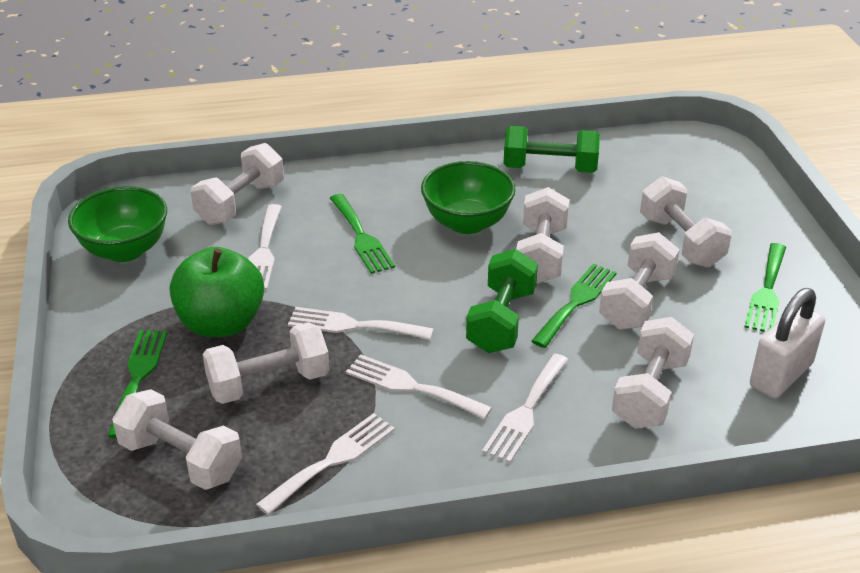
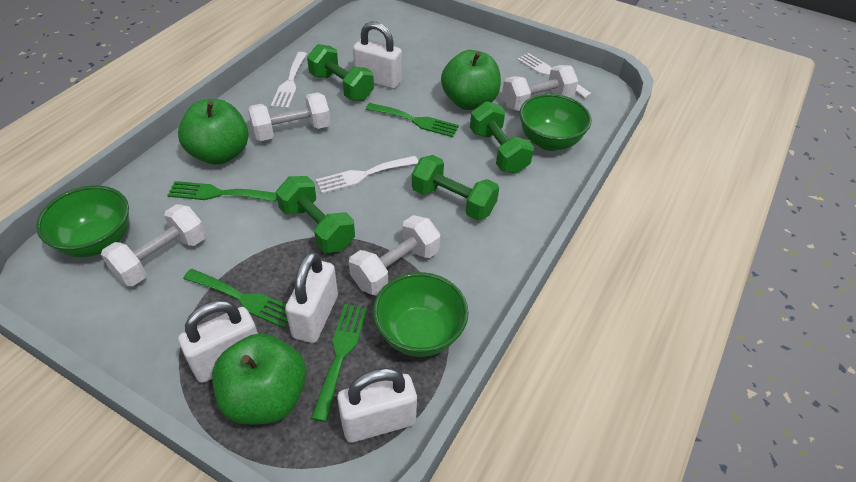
green apple: 1 -> 3
green bowl: 2 -> 3
green dumbbell: 2 -> 4
white dumbbell: 7 -> 4
white fork: 5 -> 3
white padlock: 1 -> 4

